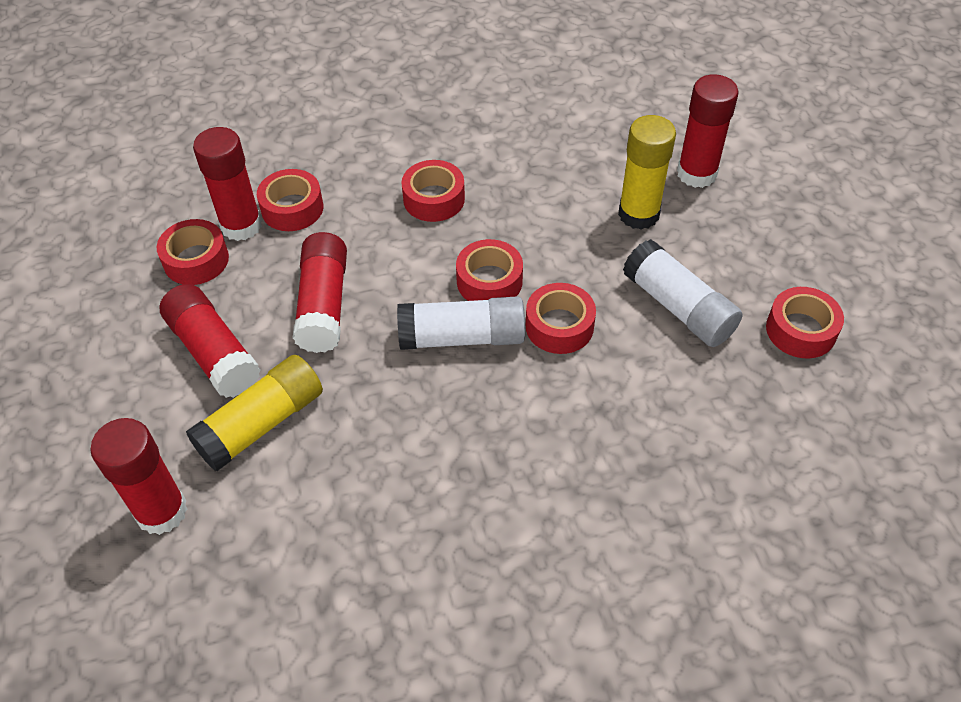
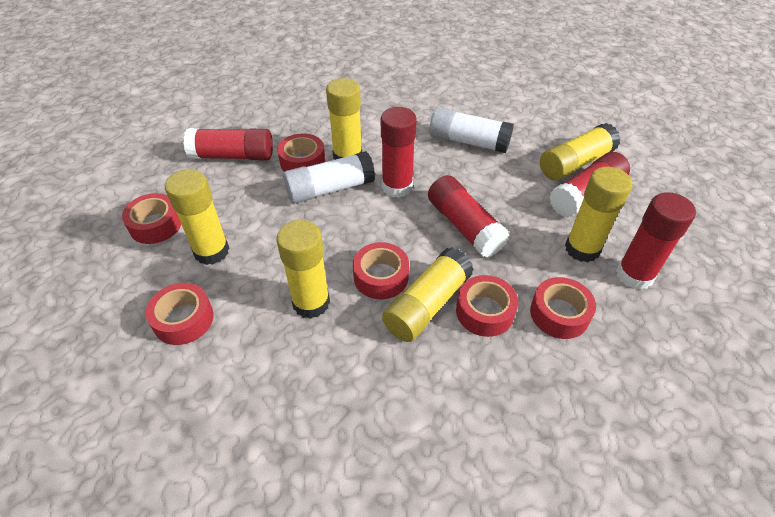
yellow glue stick: 2 -> 6

